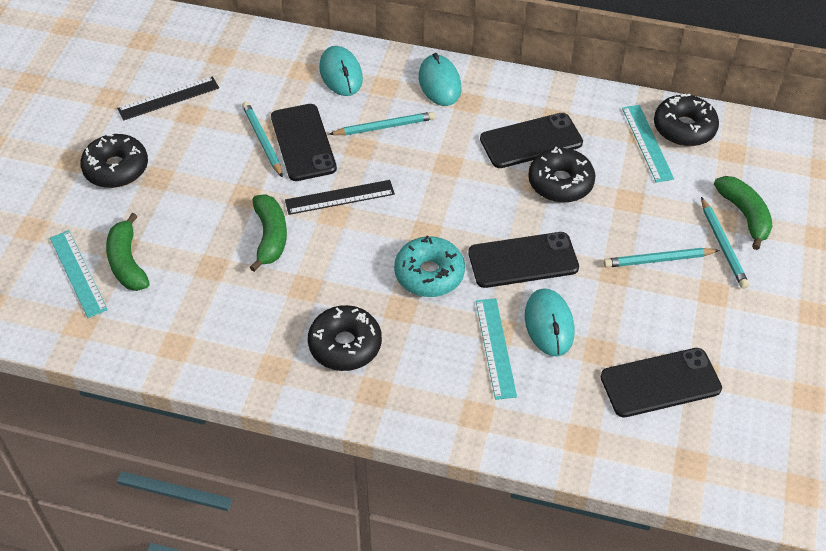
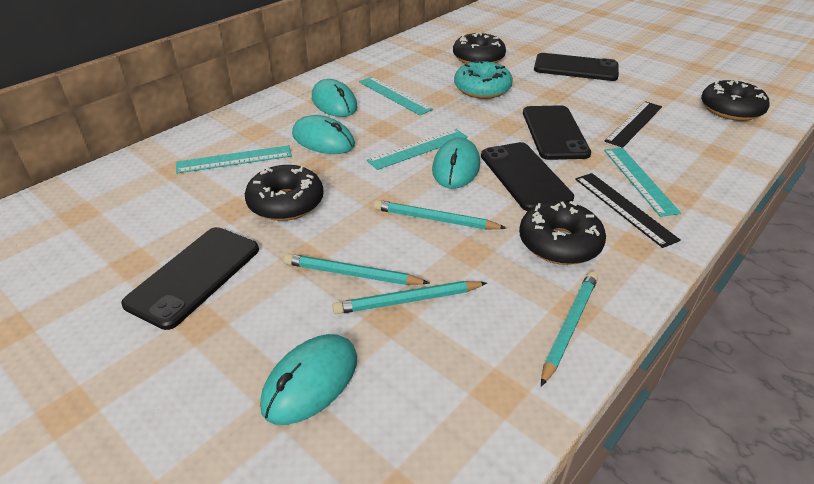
green banana: 3 -> 0
turquoise mouse: 3 -> 4
turquoise ruler: 3 -> 4

